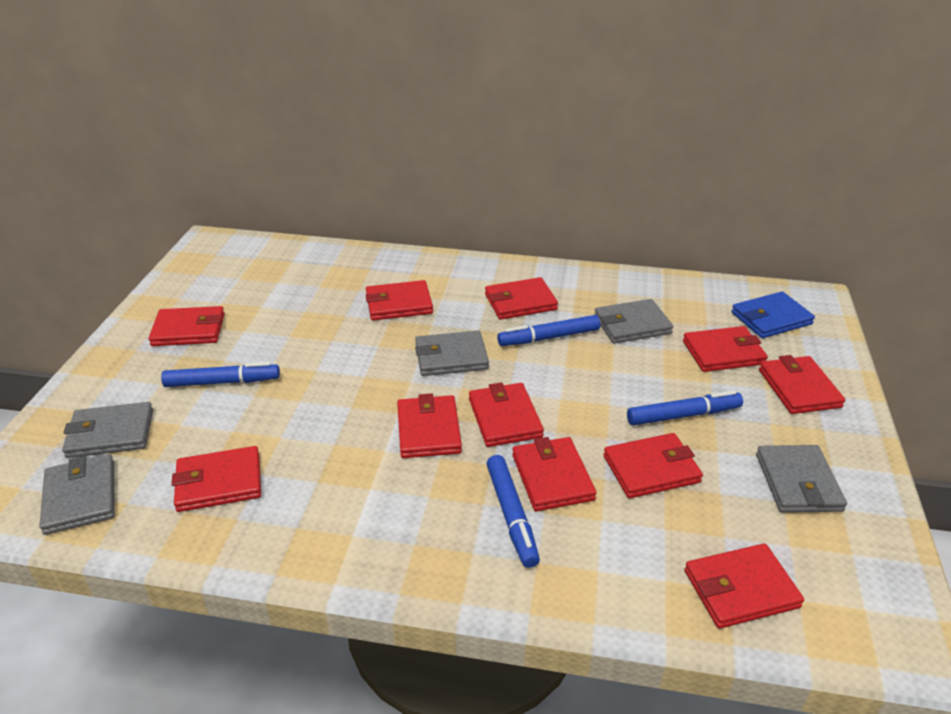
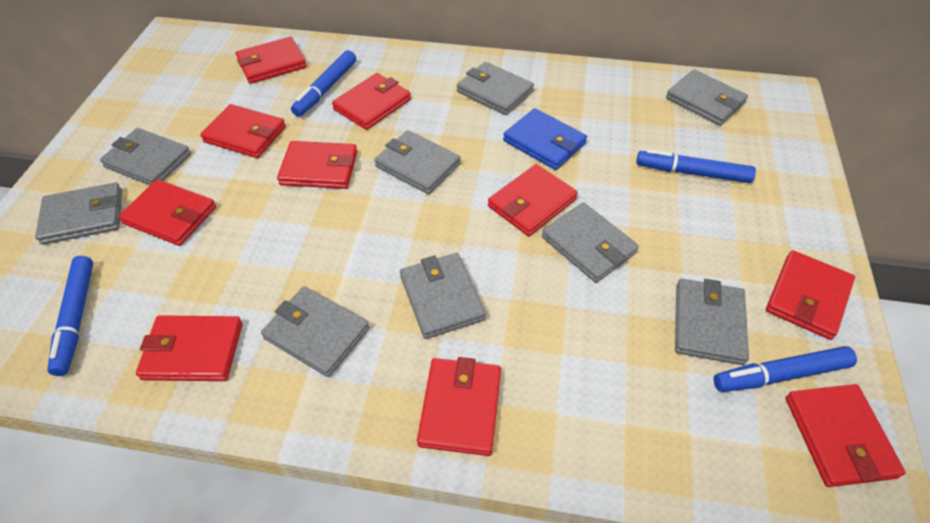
grey wallet: 5 -> 9
red wallet: 11 -> 10

